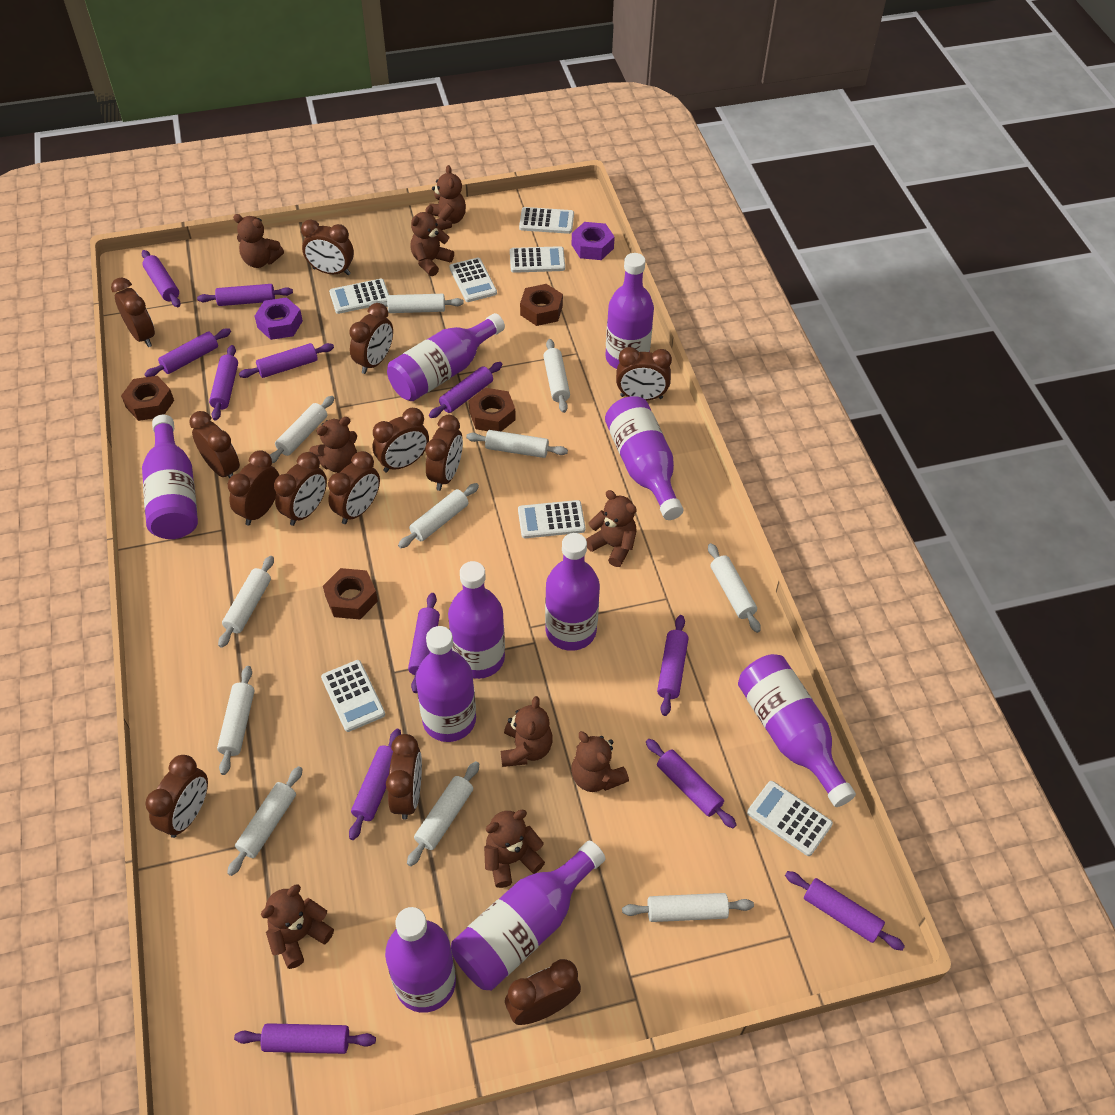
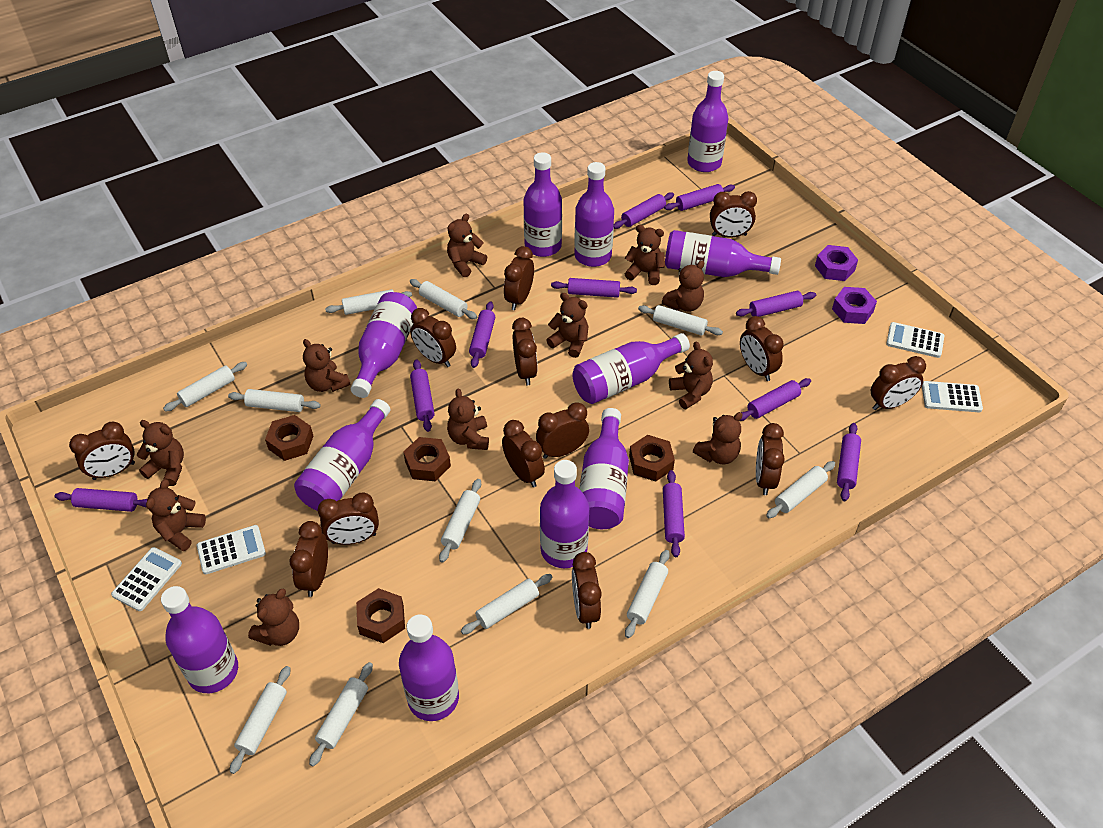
brown teddy bear: 9 -> 11
purple bottle: 10 -> 11
purple rolling pin: 12 -> 10
white calculator: 7 -> 4

